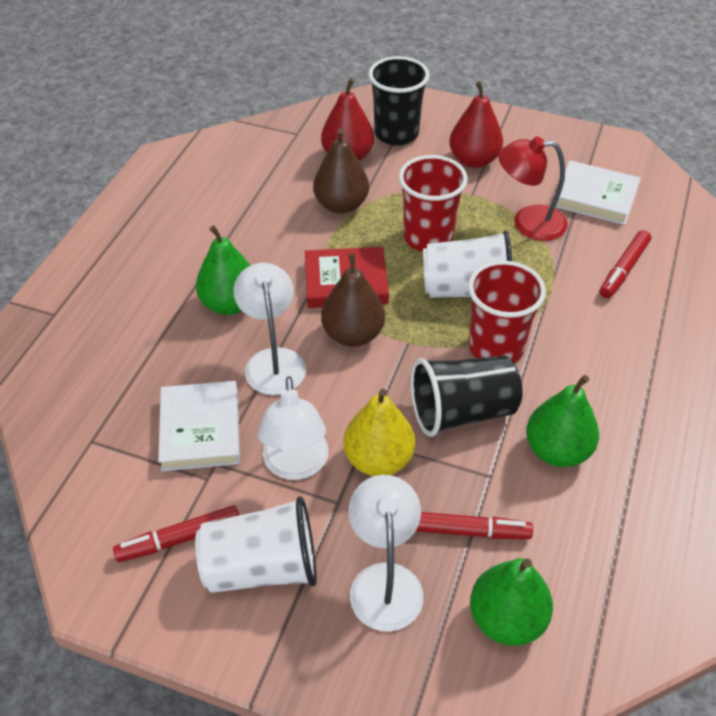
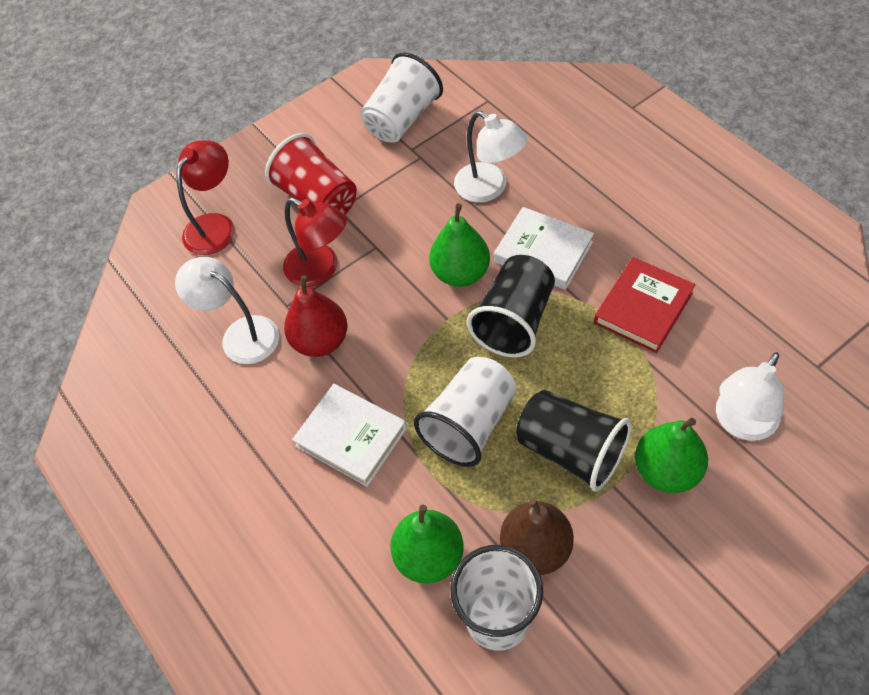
brown pear: 2 -> 1
red cup: 2 -> 1
red lamp: 1 -> 2
red marker: 3 -> 0
red pear: 2 -> 1
white cup: 2 -> 3
yellow pear: 1 -> 0

